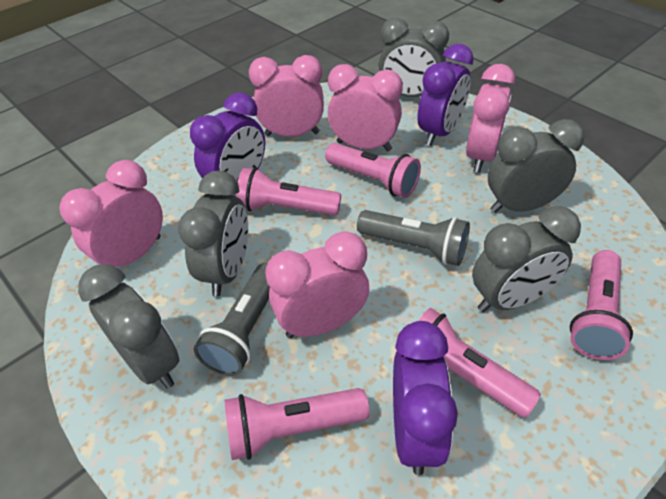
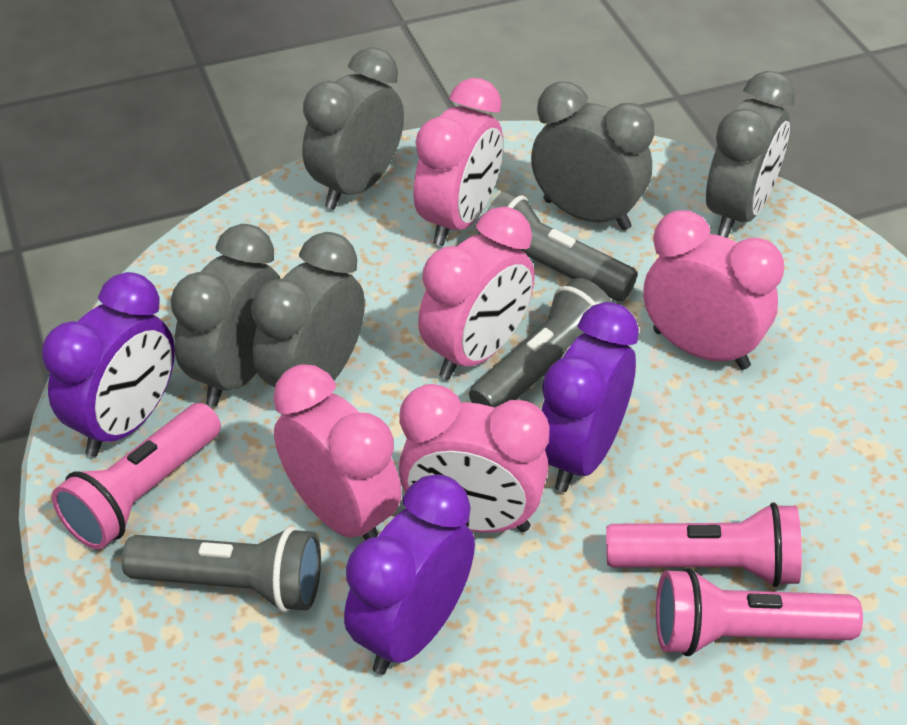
grey flashlight: 2 -> 3
pink flashlight: 5 -> 3

